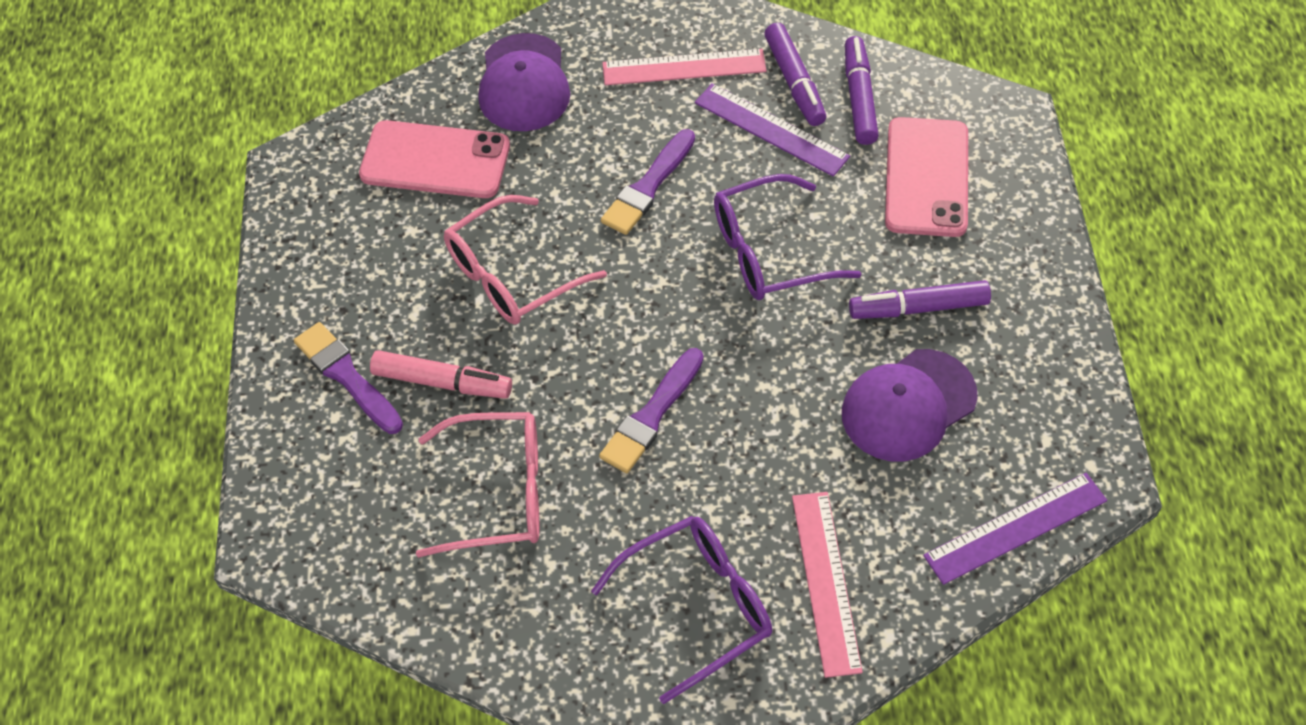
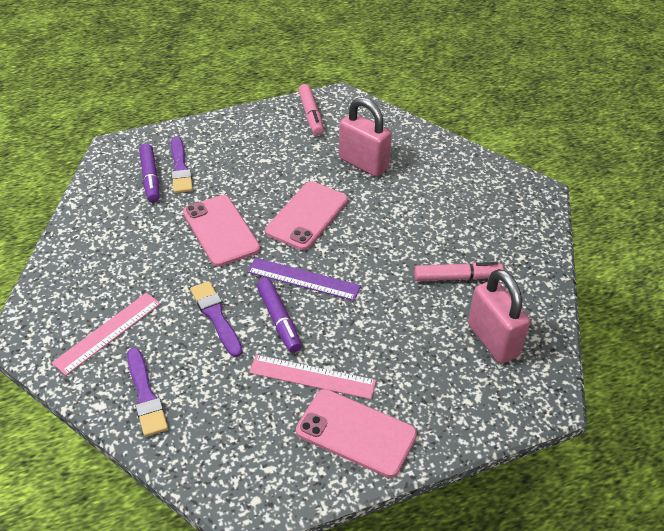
pink glasses: 2 -> 0
pink marker: 1 -> 2
pink padlock: 0 -> 2
pink phone: 2 -> 3
purple cap: 2 -> 0
purple glasses: 2 -> 0
purple marker: 3 -> 2
purple ruler: 2 -> 1

